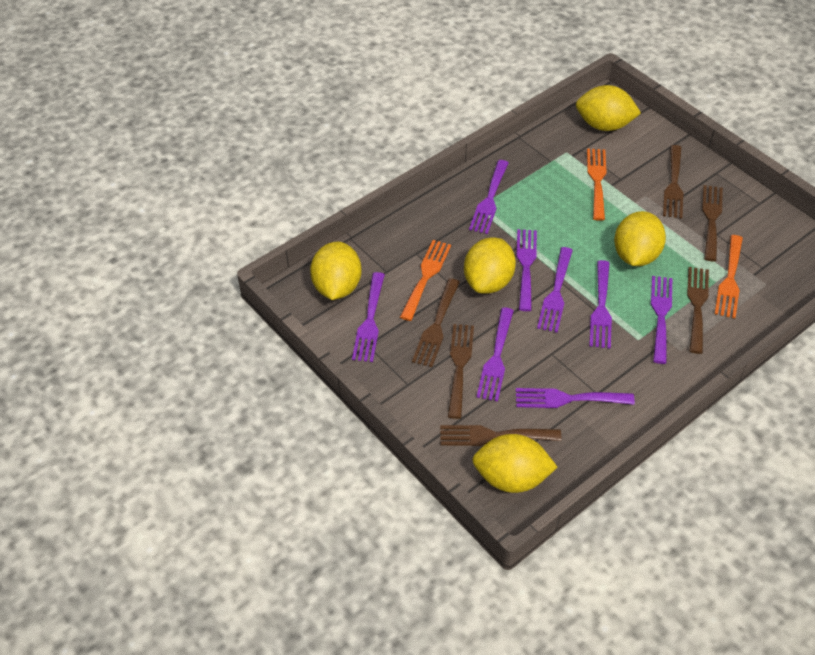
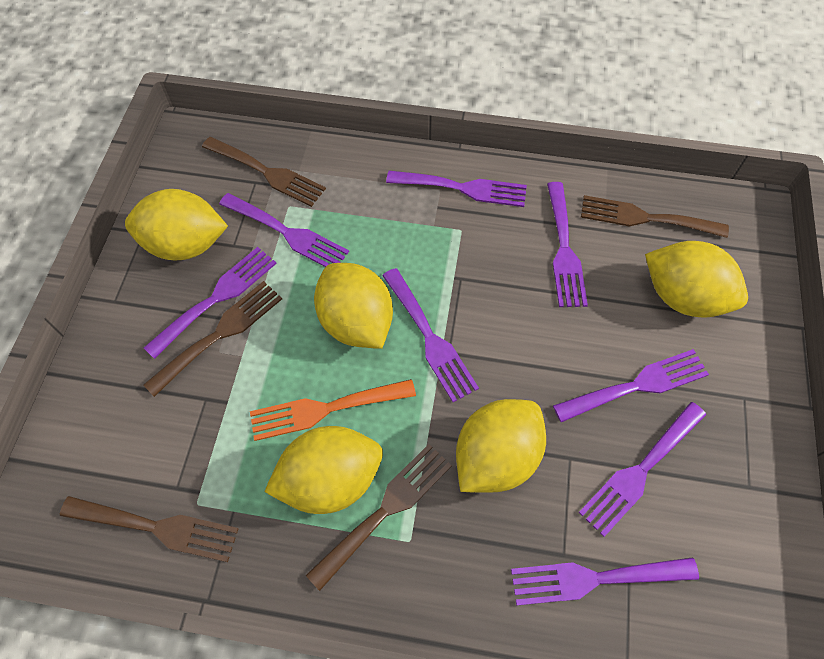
brown fork: 6 -> 5
orange fork: 3 -> 1

